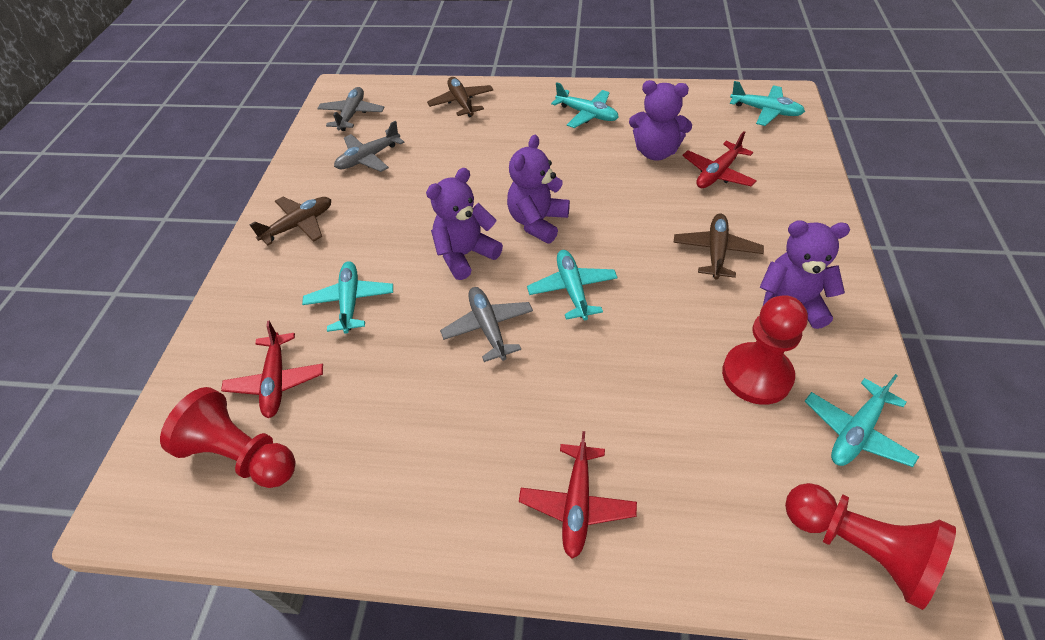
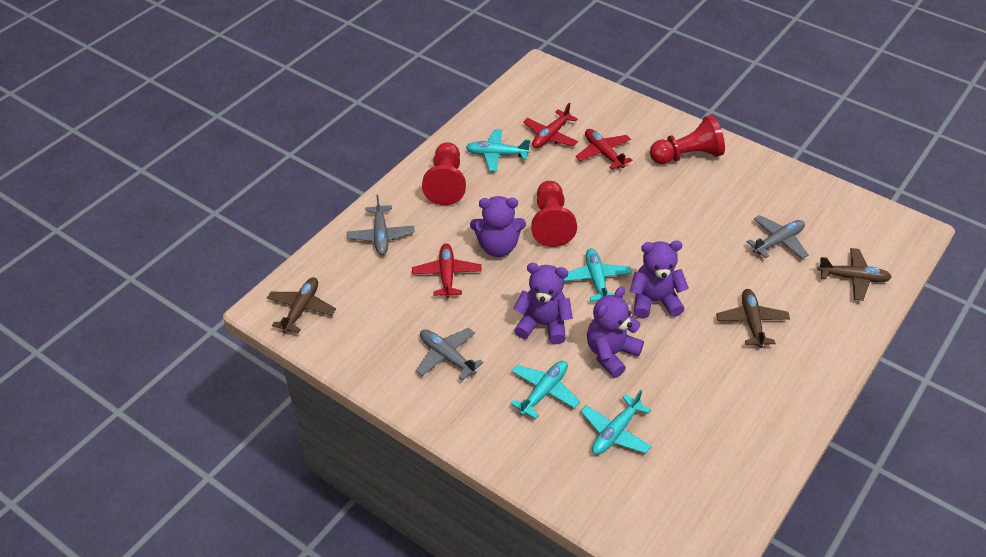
turquoise plane: 5 -> 4

